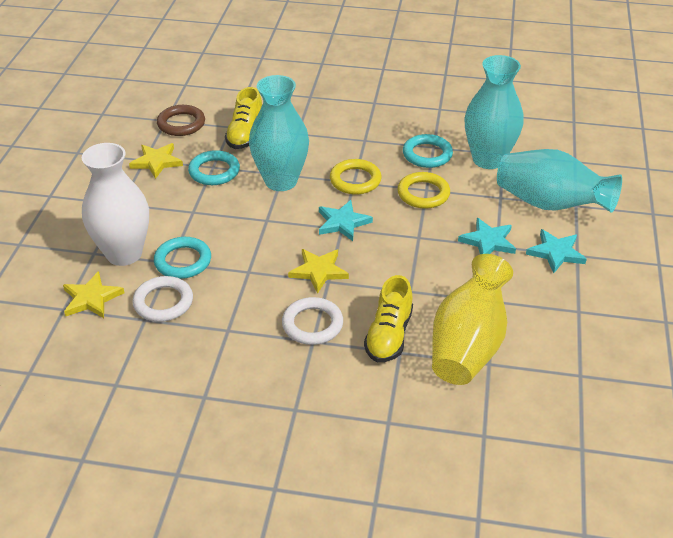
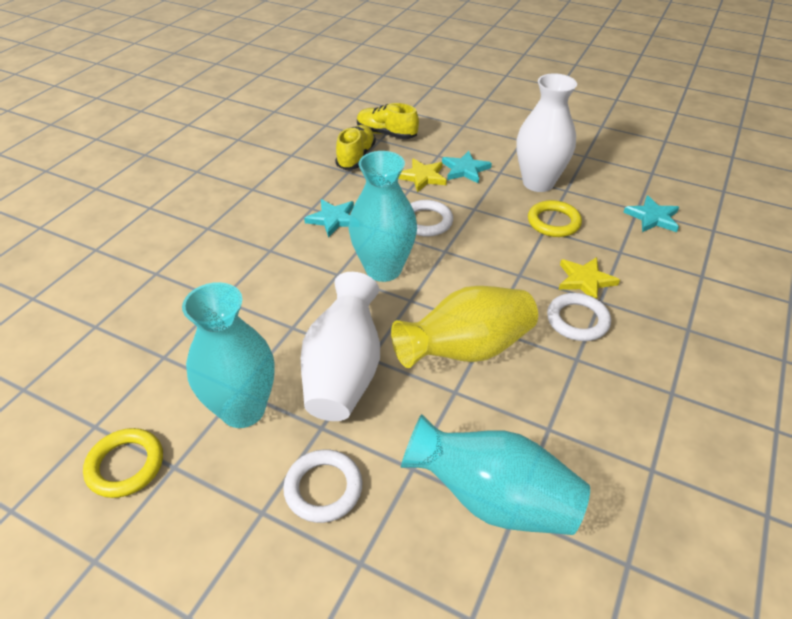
brown ring: 1 -> 0
turquoise ring: 3 -> 0
white ring: 2 -> 3
white vase: 1 -> 2
yellow star: 3 -> 2

